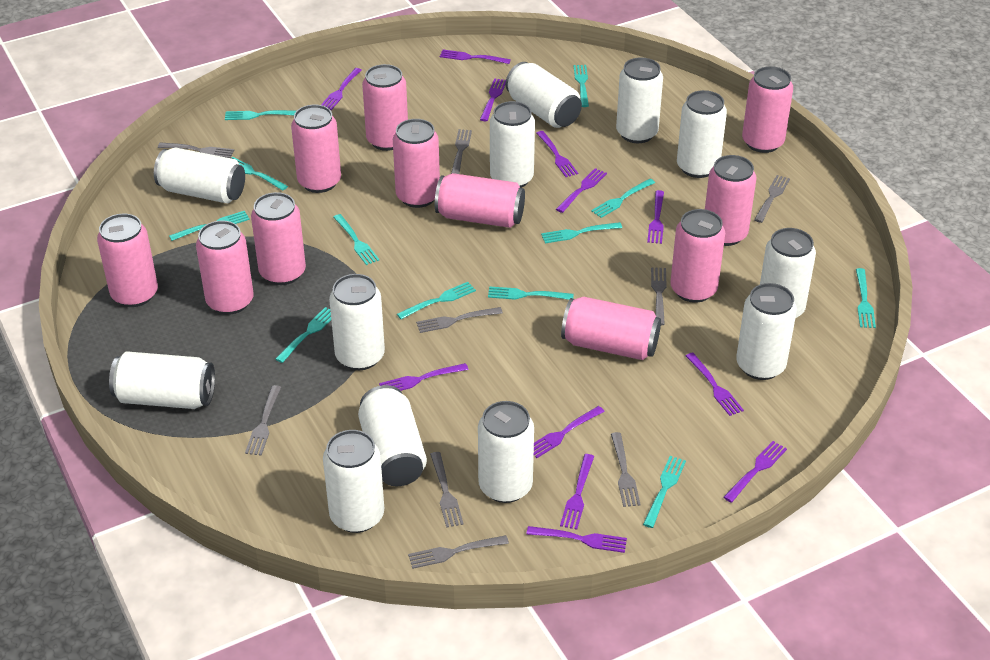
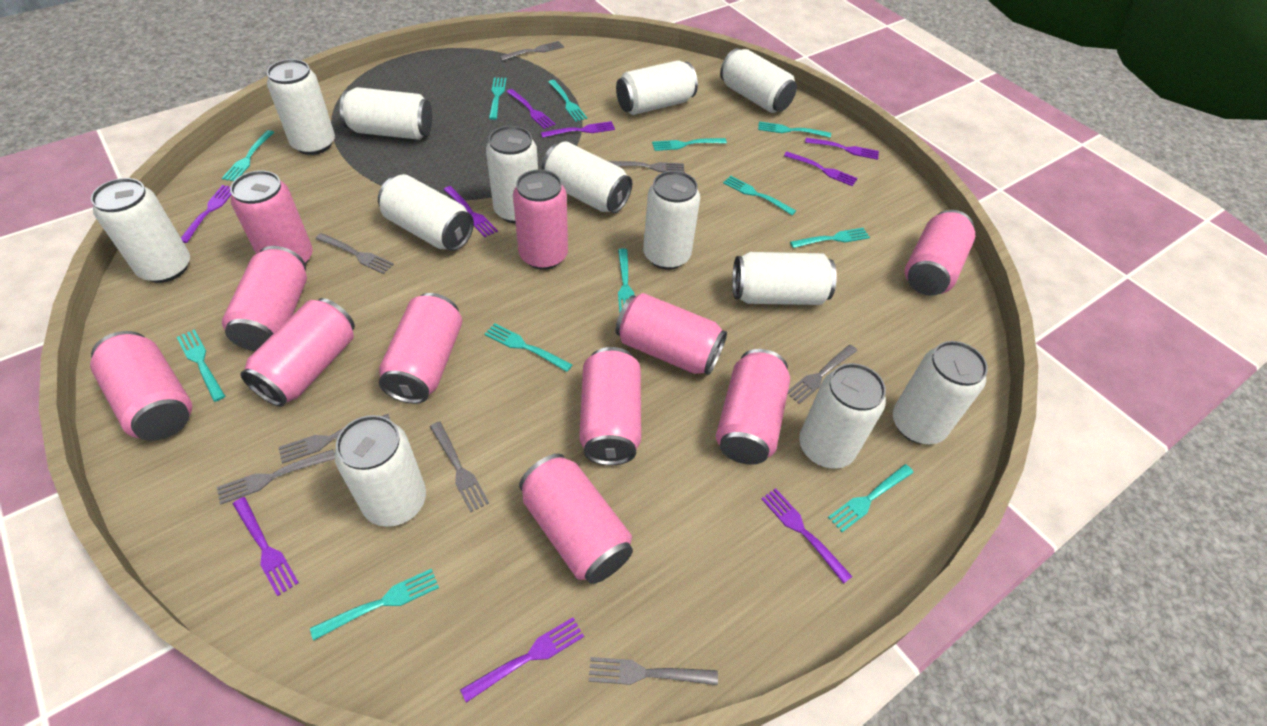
grey fork: 9 -> 8
purple fork: 12 -> 9
white can: 12 -> 13

